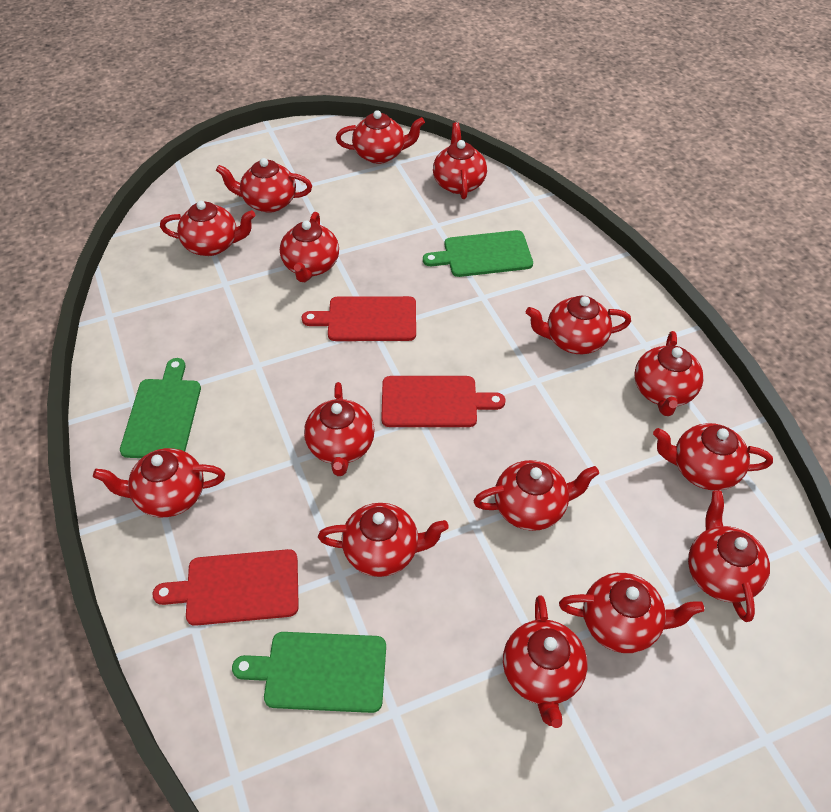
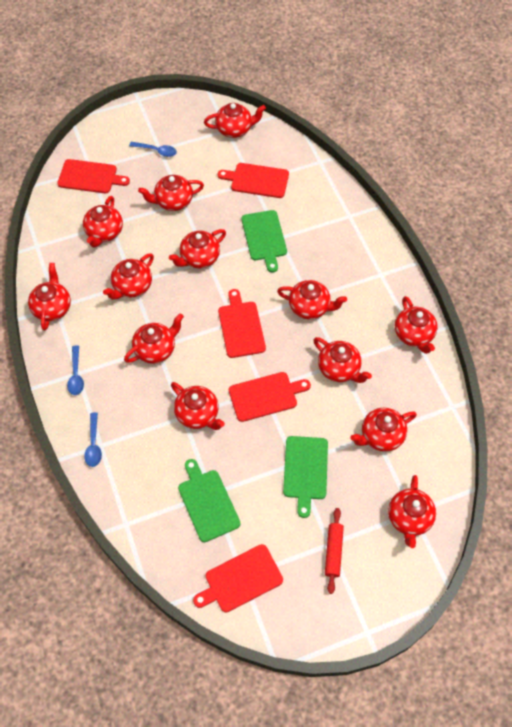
blue spoon: 0 -> 3
red cutting board: 3 -> 5
red rolling pin: 0 -> 1
red teapot: 15 -> 13

